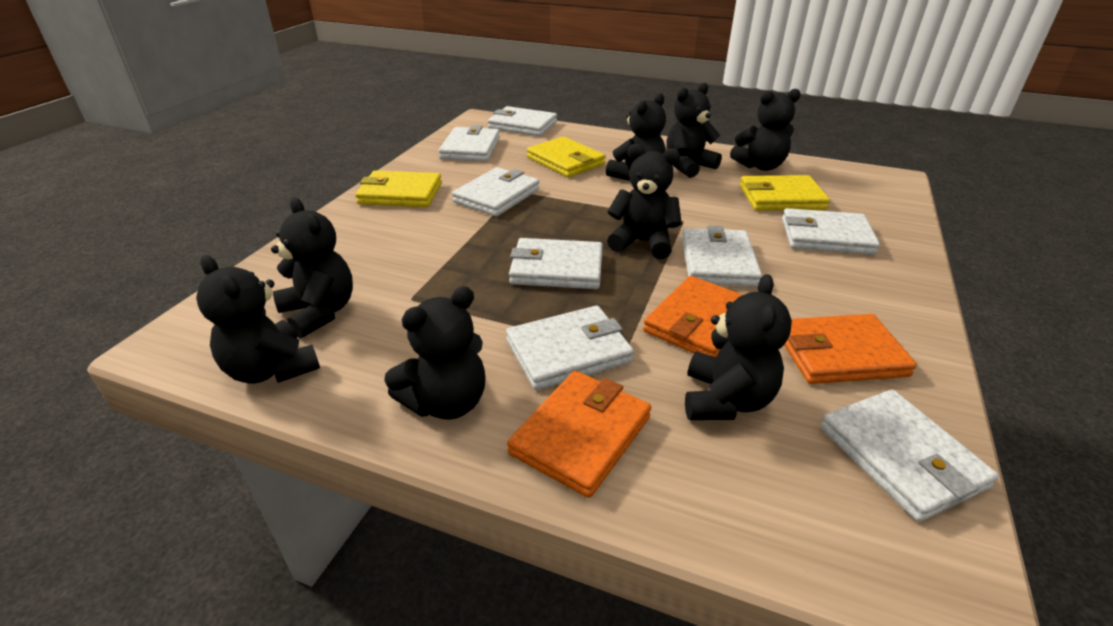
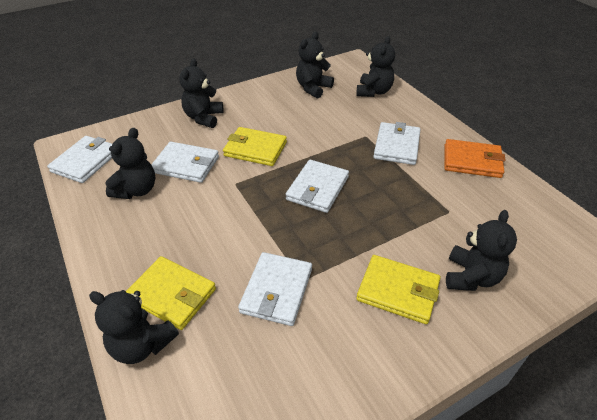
black teddy bear: 8 -> 6
orange wallet: 3 -> 1
white wallet: 8 -> 5

